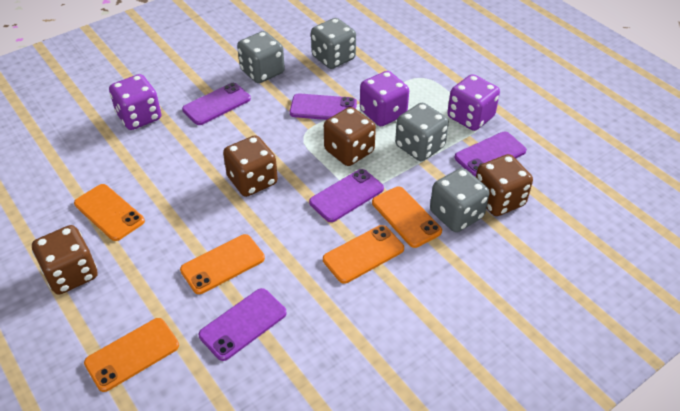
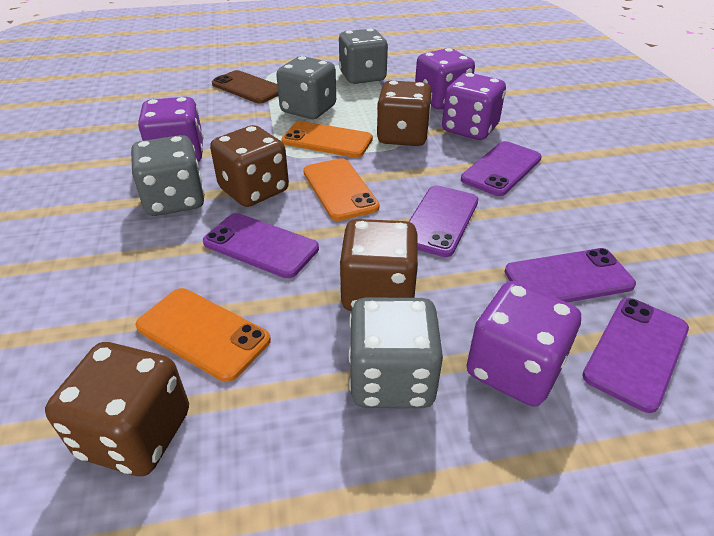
brown phone: 0 -> 1
orange phone: 5 -> 3
purple dice: 3 -> 4

